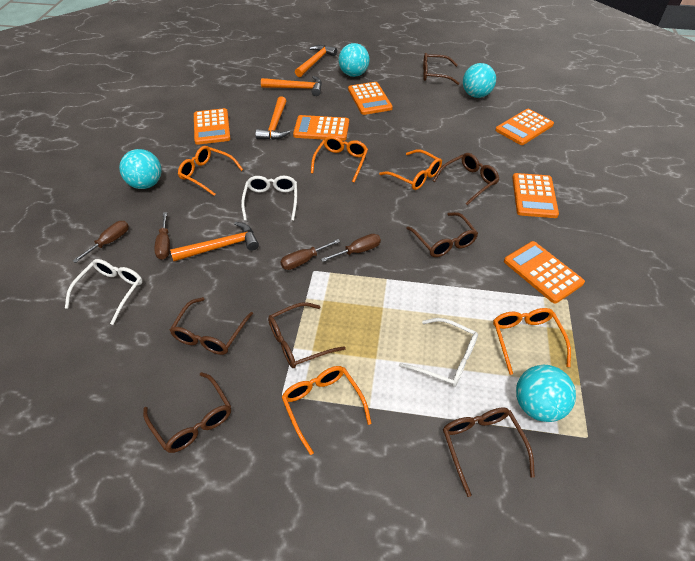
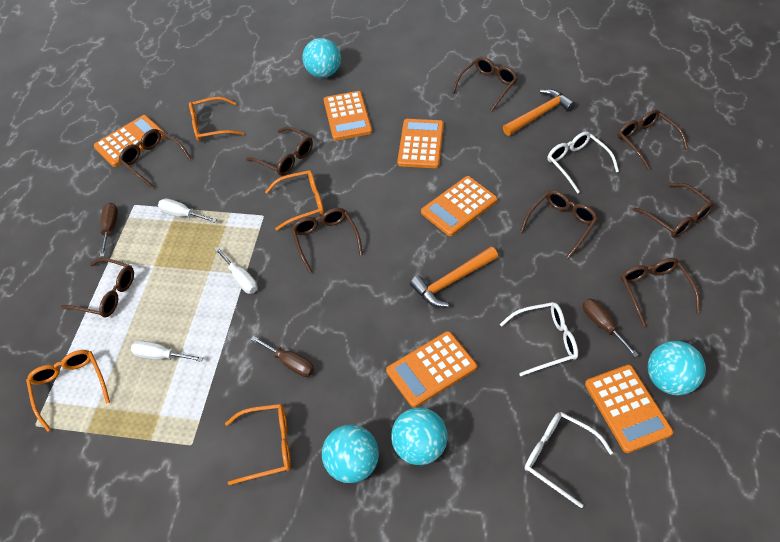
brown glasses: 7 -> 9
brown screwdriver: 4 -> 3
orange glasses: 5 -> 4
orange hammer: 4 -> 2
white screwdriver: 0 -> 3

